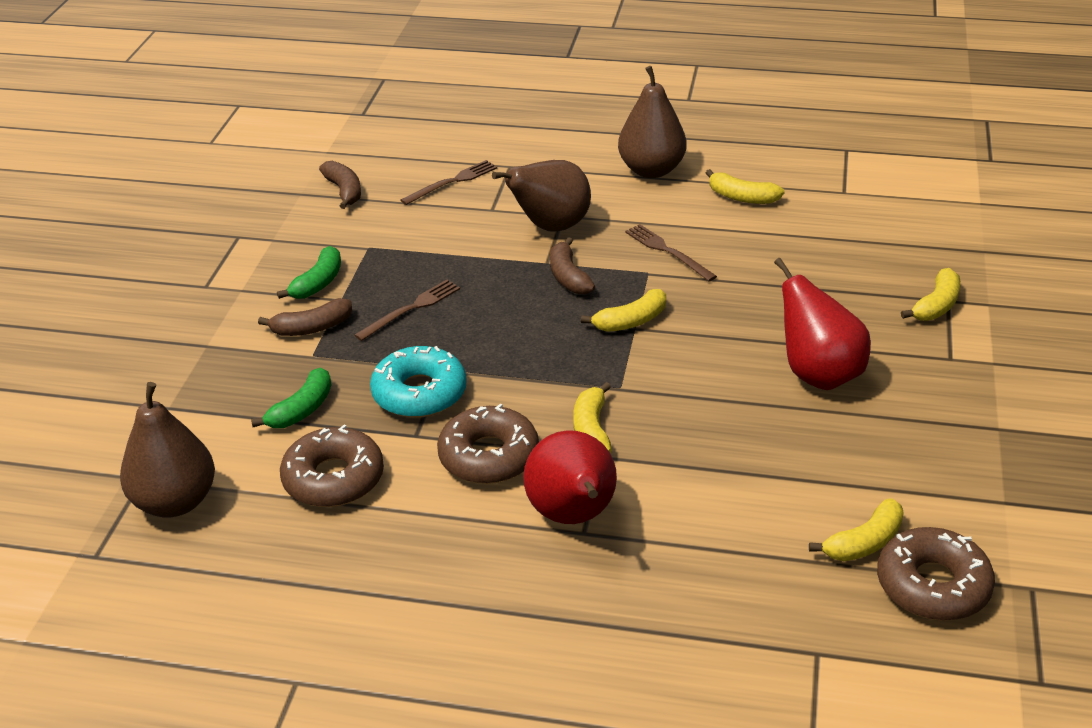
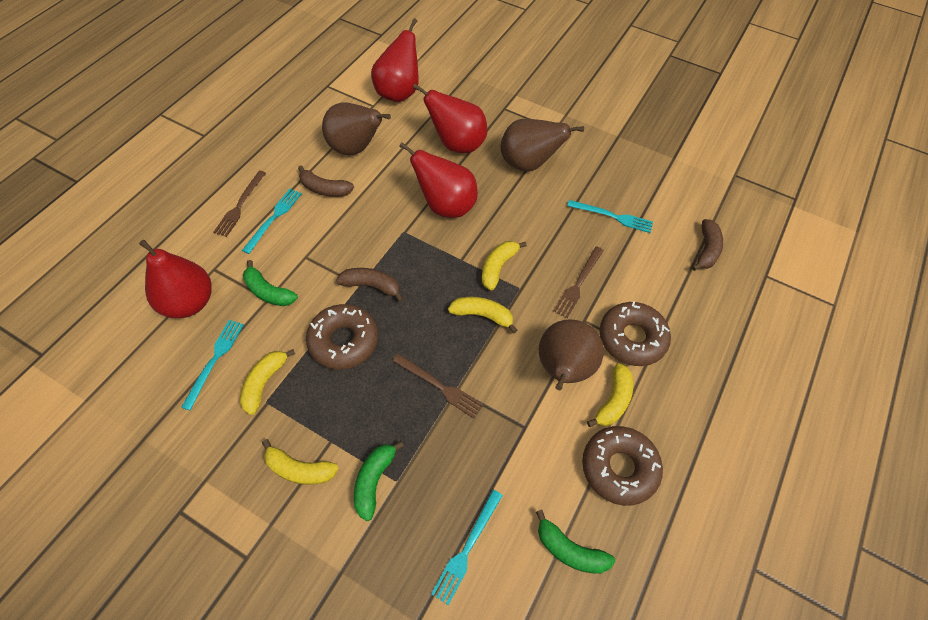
green banana: 2 -> 3
red pear: 2 -> 4
turquoise donut: 1 -> 0
turquoise fork: 0 -> 4

